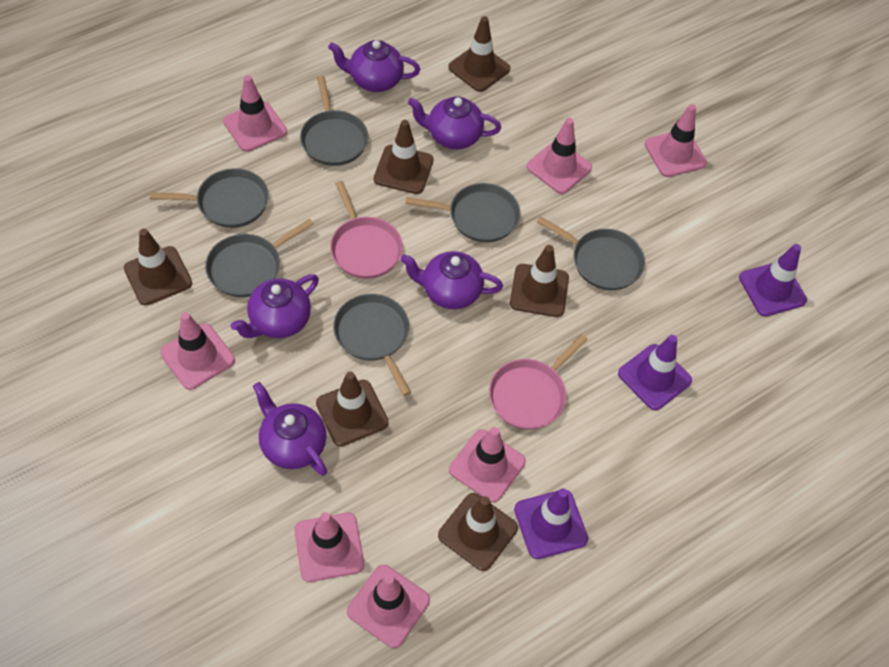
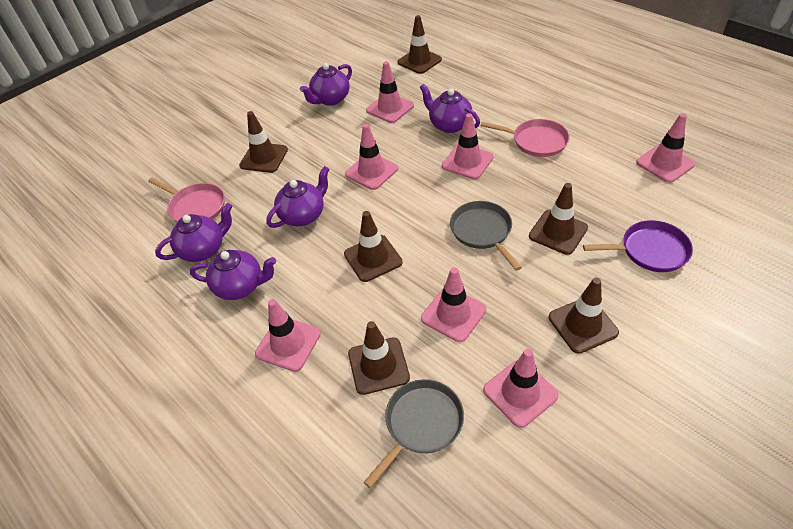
grey pan: 6 -> 2
purple pan: 0 -> 1
purple traffic cone: 3 -> 0

